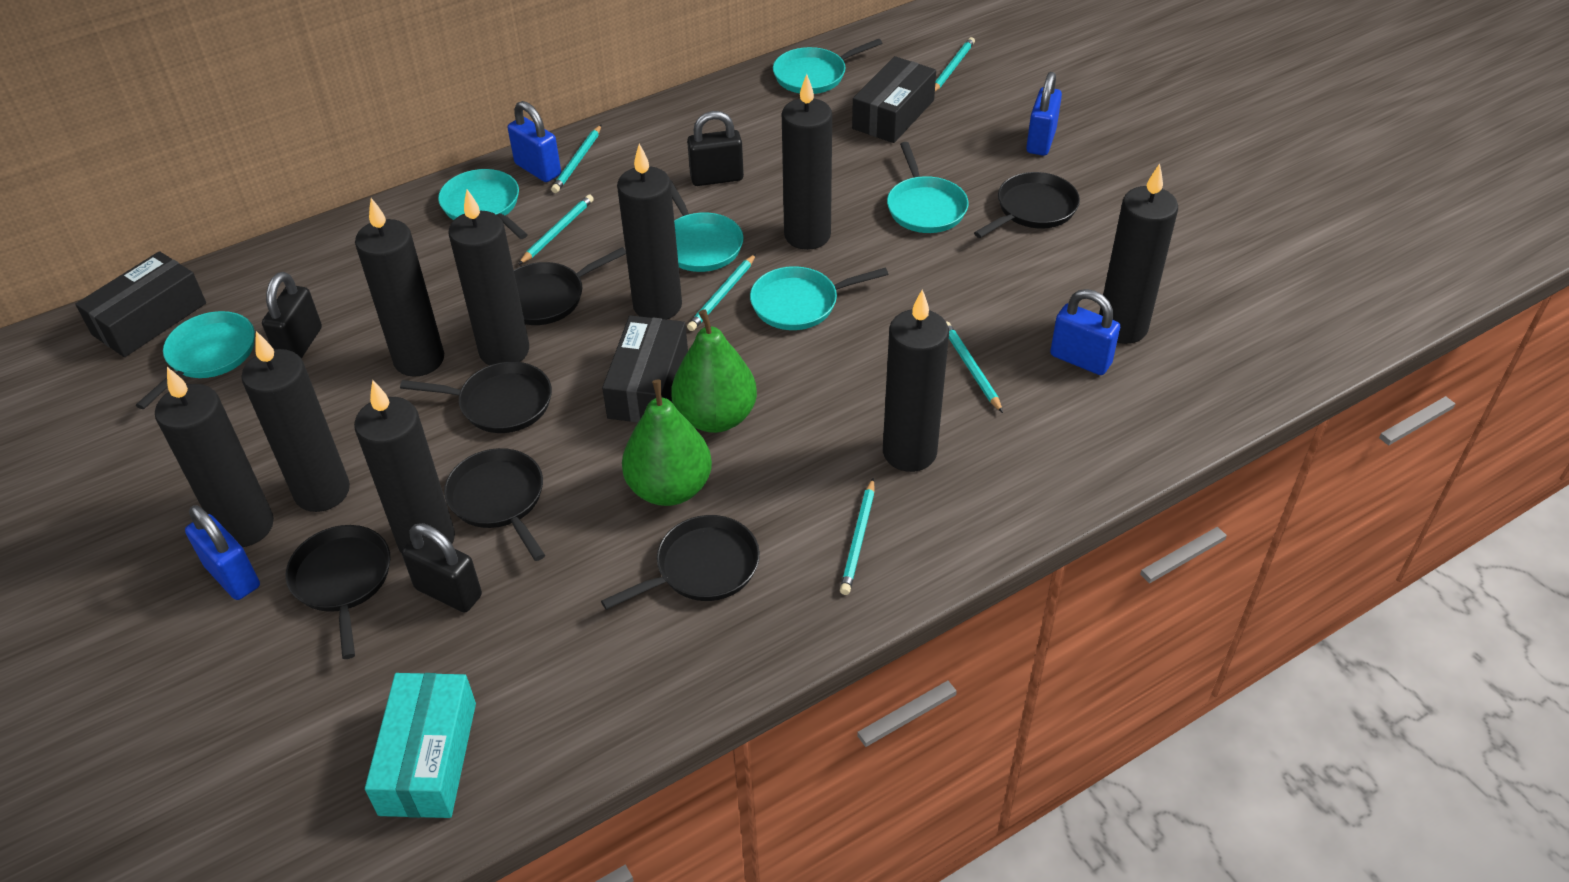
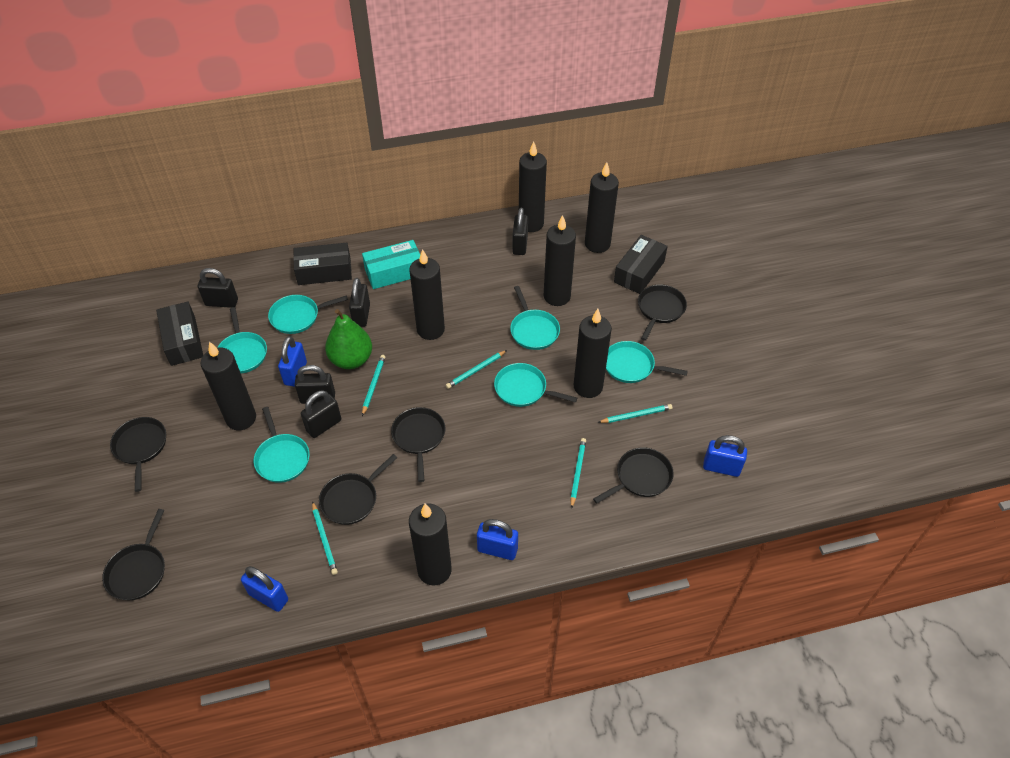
black candle: 9 -> 7
black padlock: 3 -> 5
green pear: 2 -> 1
turquoise pencil: 6 -> 5

